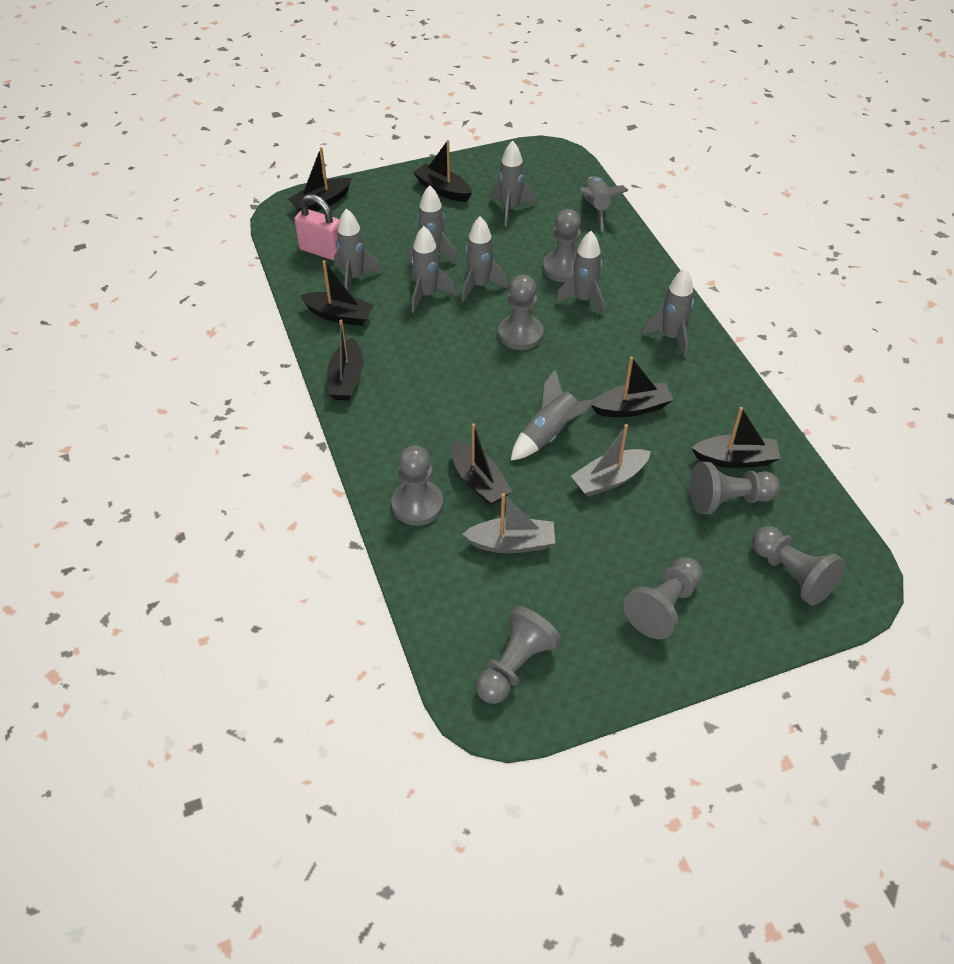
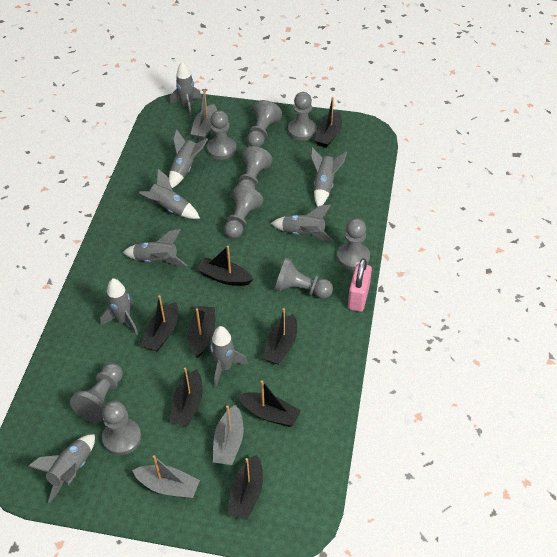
black boat: 7 -> 8
grey boat: 2 -> 3
grey pawn: 7 -> 9

